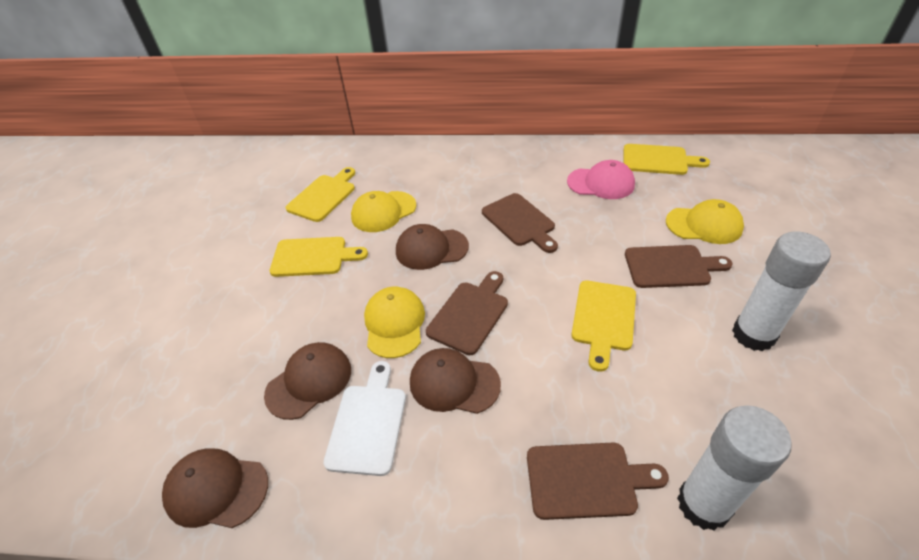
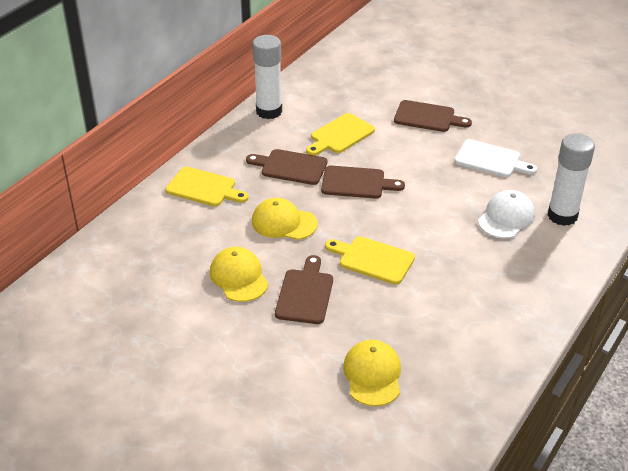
brown cap: 4 -> 0
pink cap: 1 -> 0
white cap: 0 -> 1
yellow cutting board: 4 -> 3

